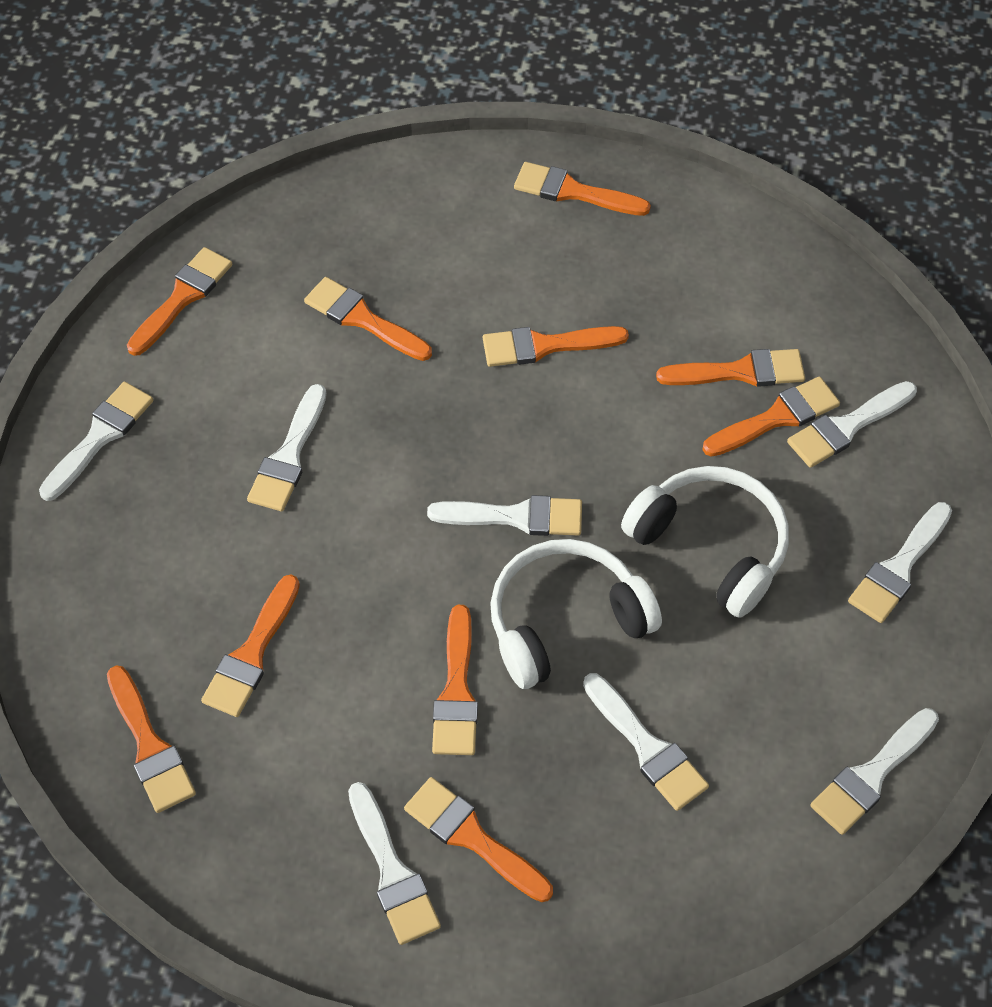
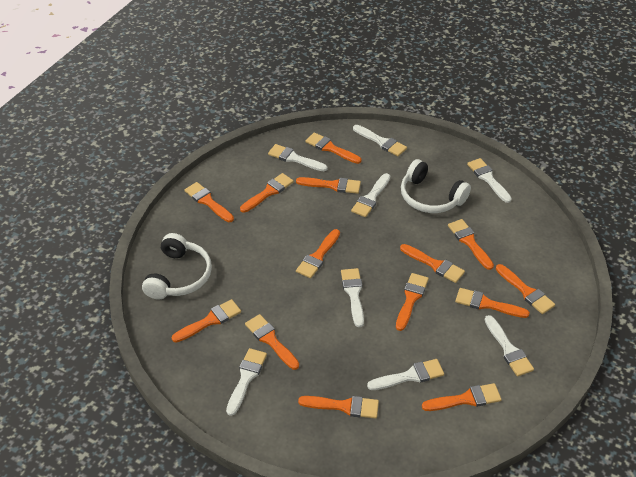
orange brush: 10 -> 14

